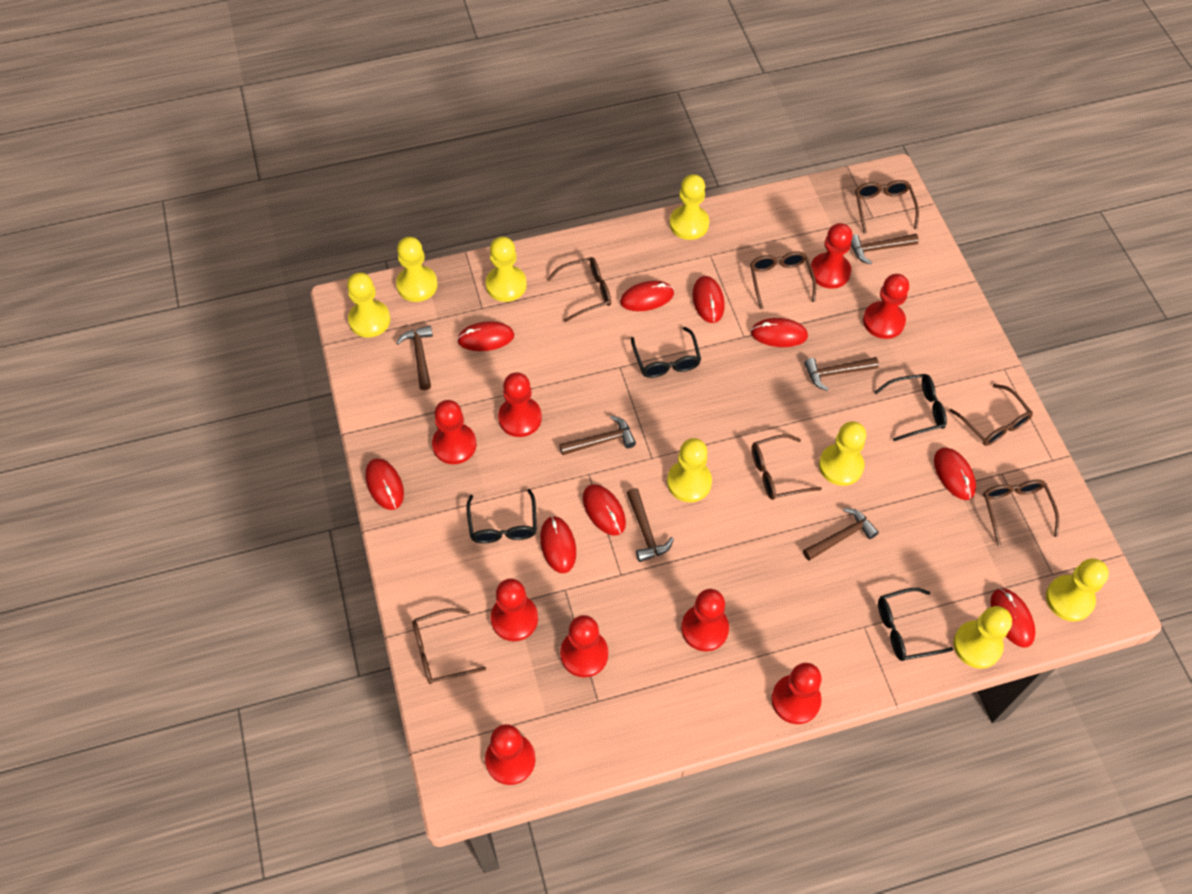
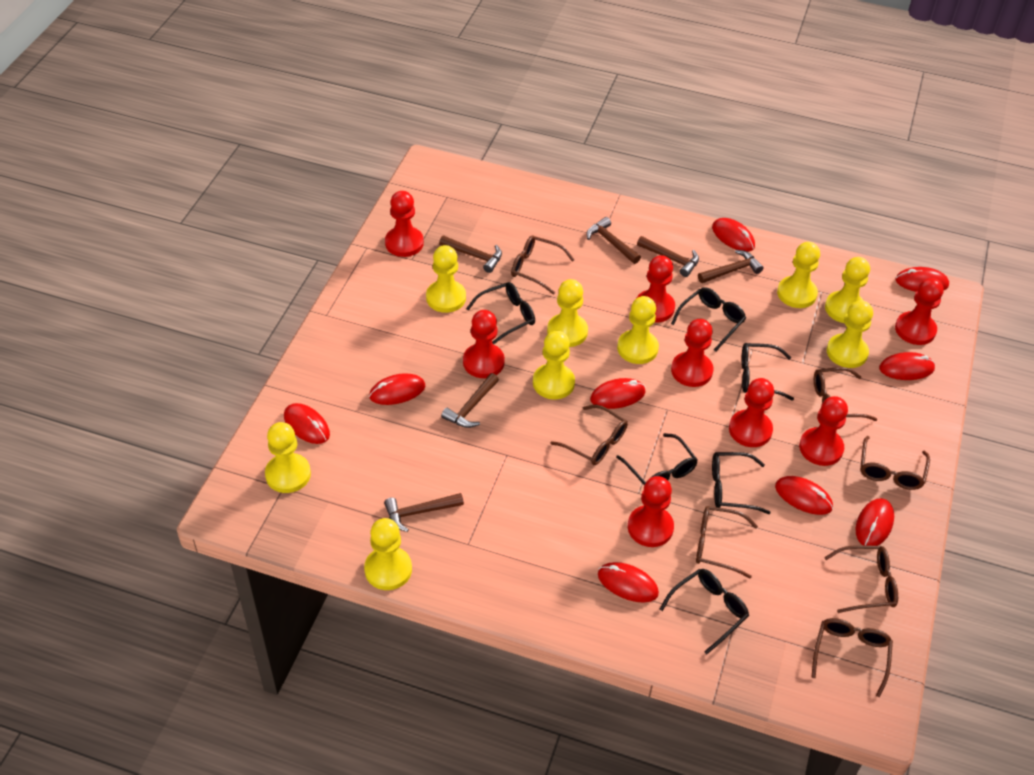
black glasses: 4 -> 6
red pawn: 9 -> 8
yellow pawn: 8 -> 9

